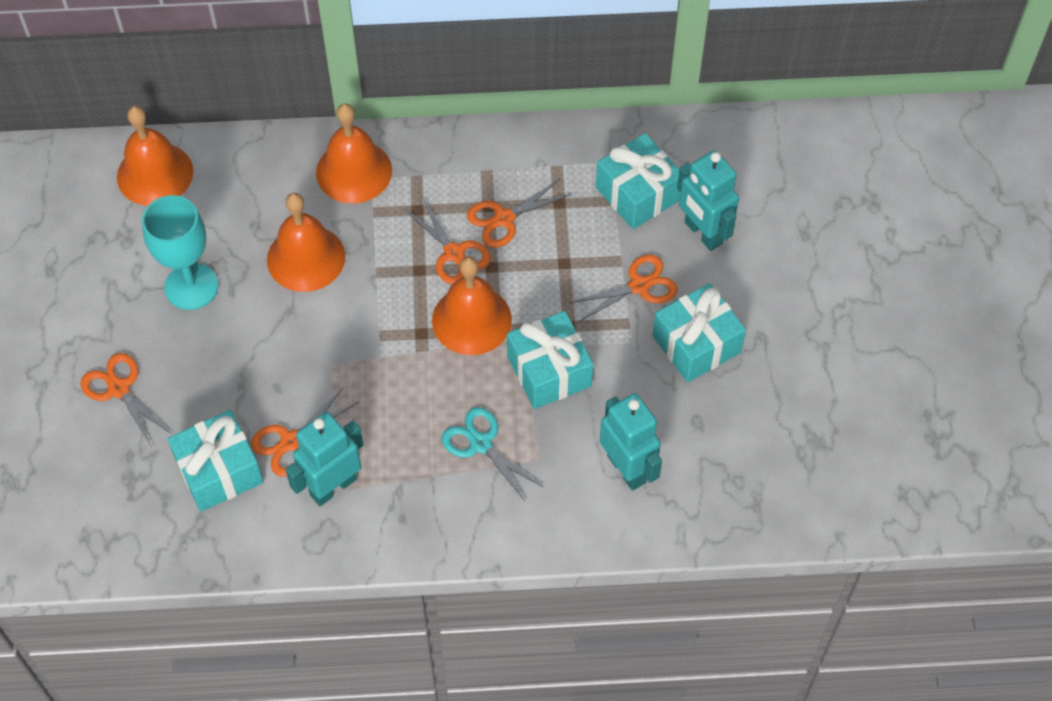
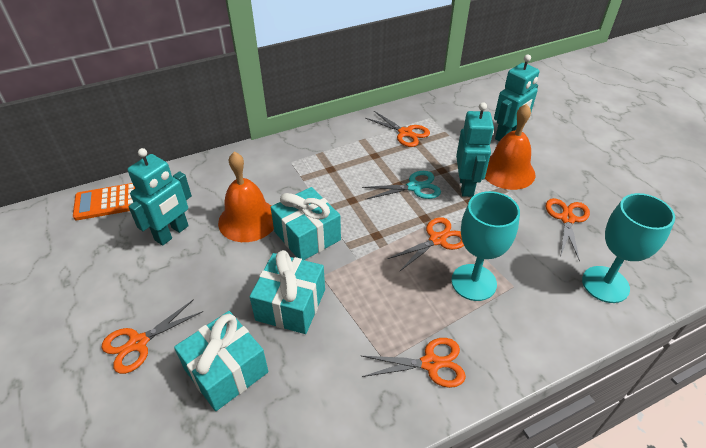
orange bell: 4 -> 2
orange calculator: 0 -> 1
turquoise gift: 4 -> 3
turquoise goblet: 1 -> 2

